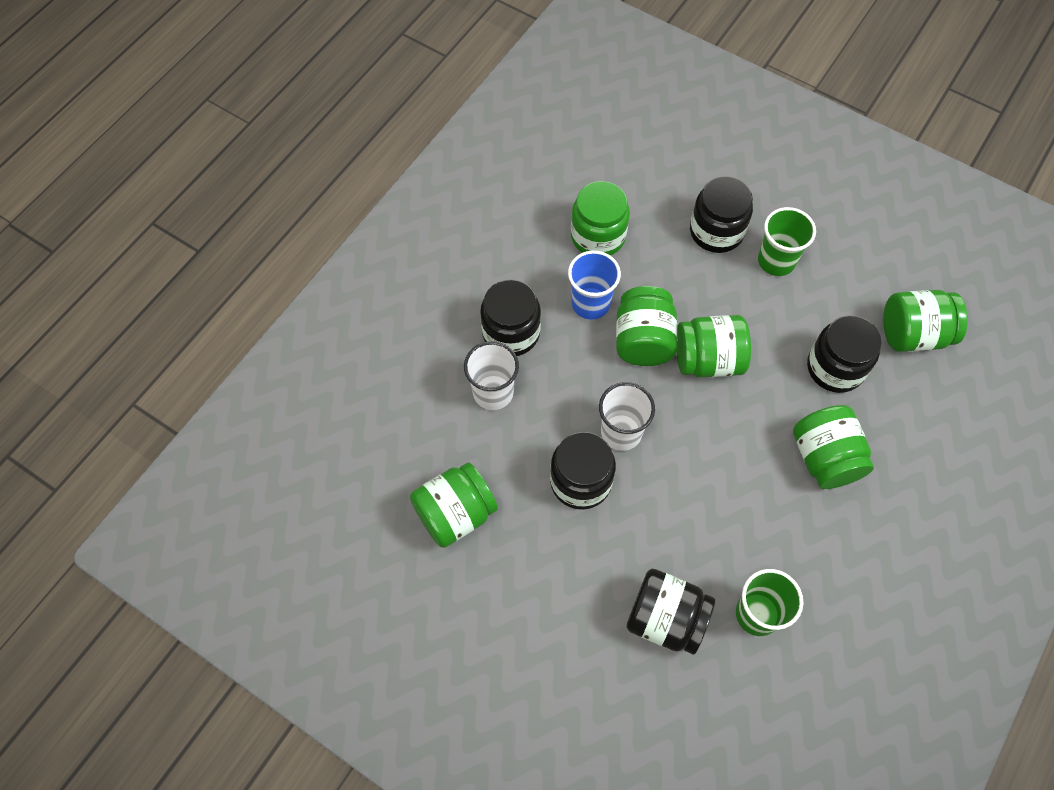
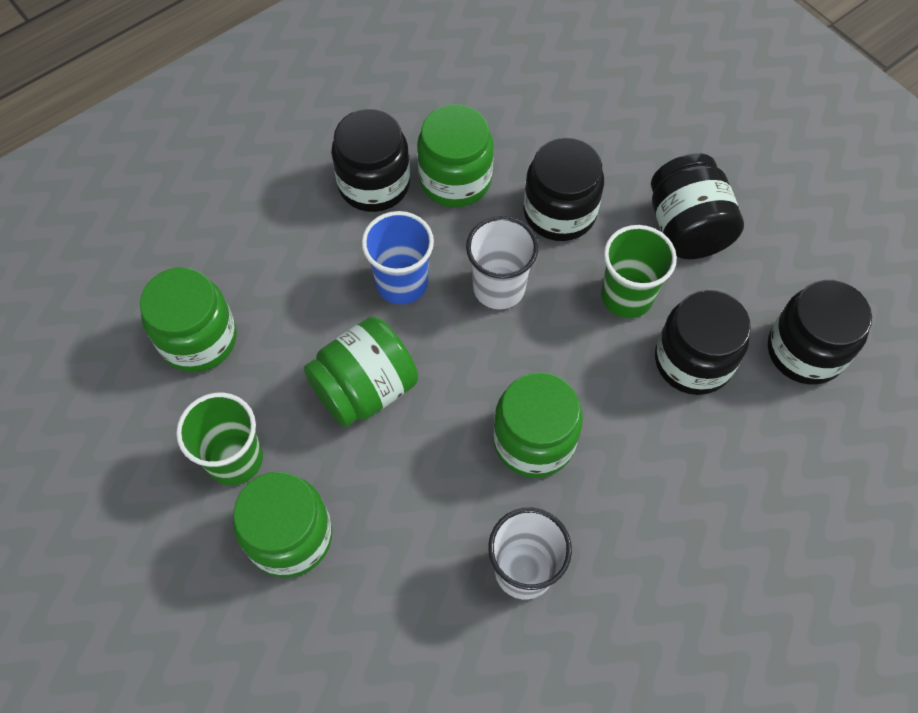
green jar: 6 -> 5

